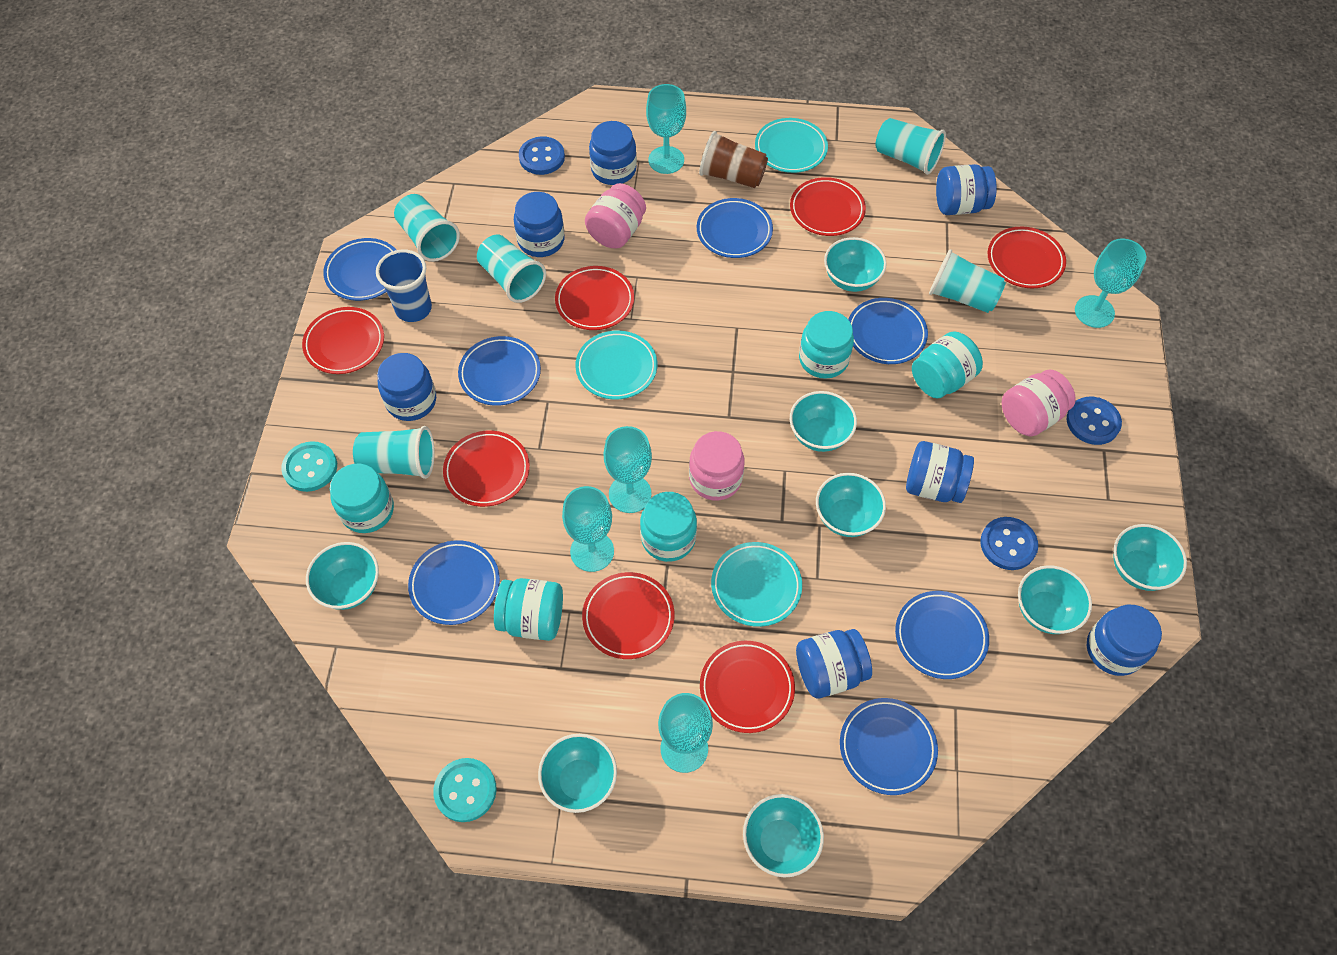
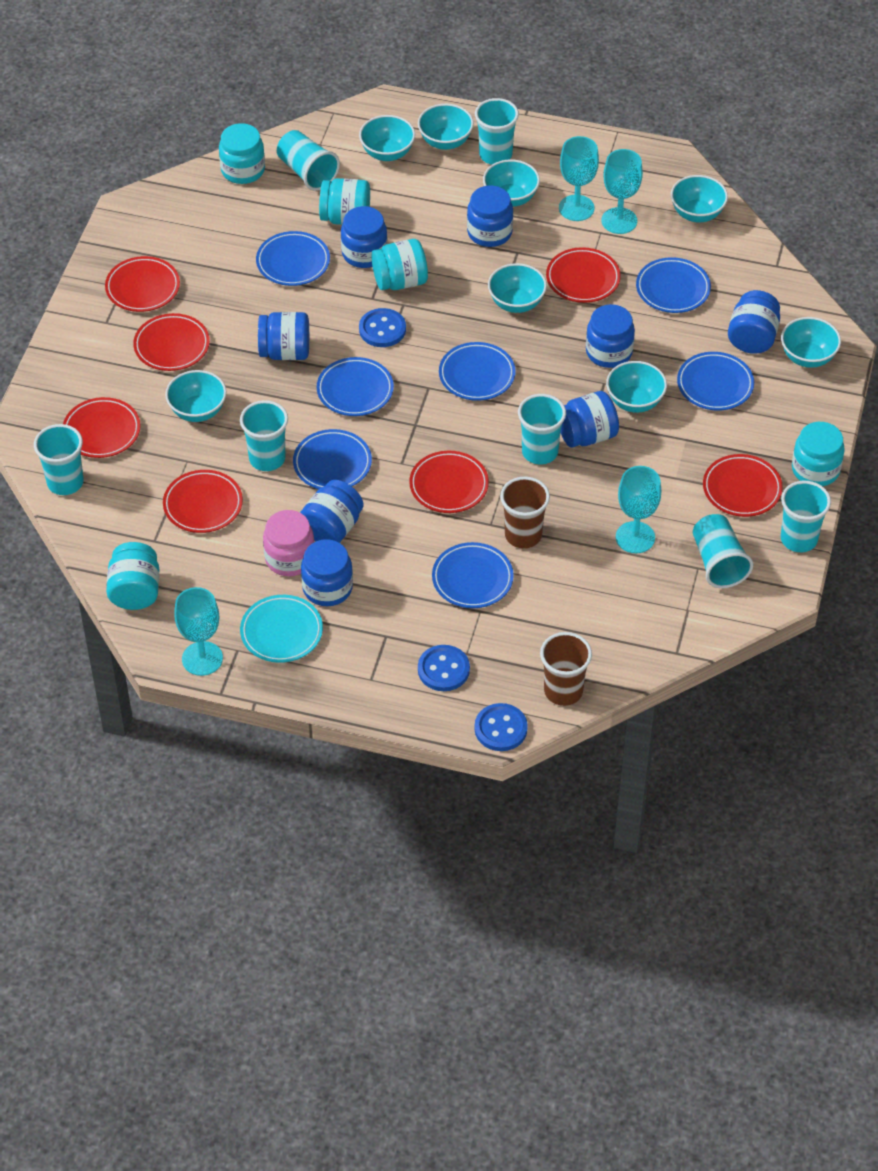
blue cup: 1 -> 0
blue jar: 7 -> 8
brown cup: 1 -> 2
pink jar: 3 -> 1
turquoise button: 2 -> 0
turquoise cup: 5 -> 7
turquoise goblet: 5 -> 4
turquoise plate: 3 -> 1

